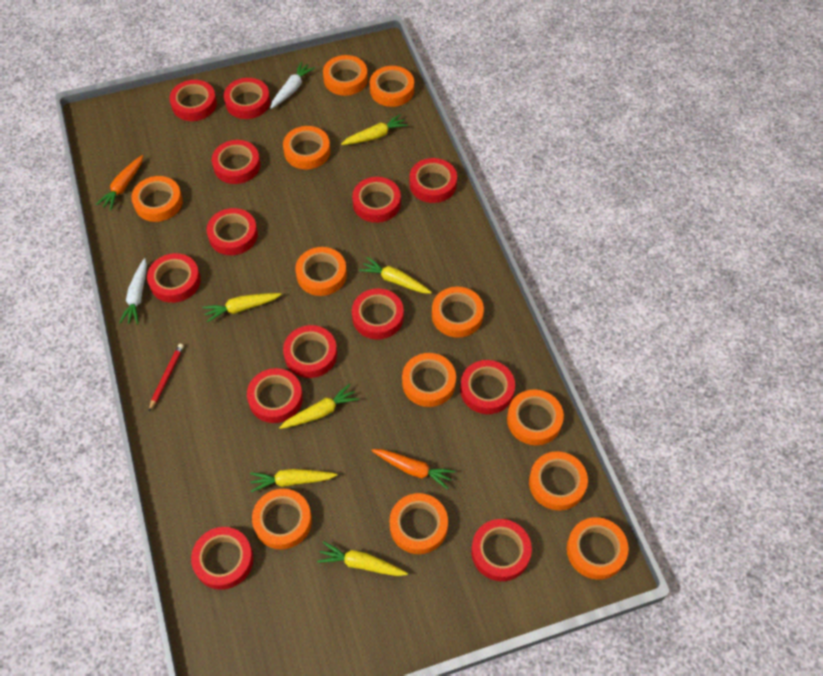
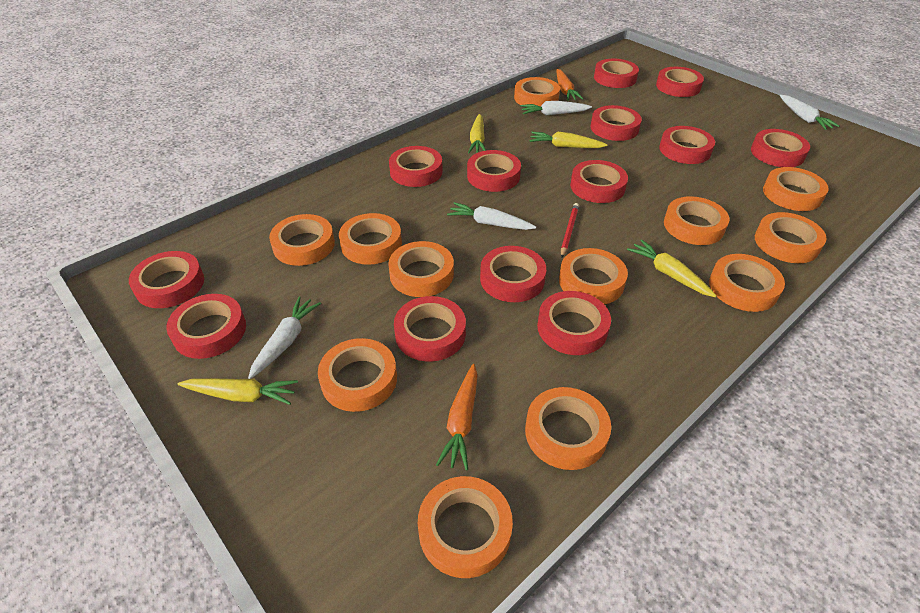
white carrot: 2 -> 4
yellow carrot: 6 -> 4

